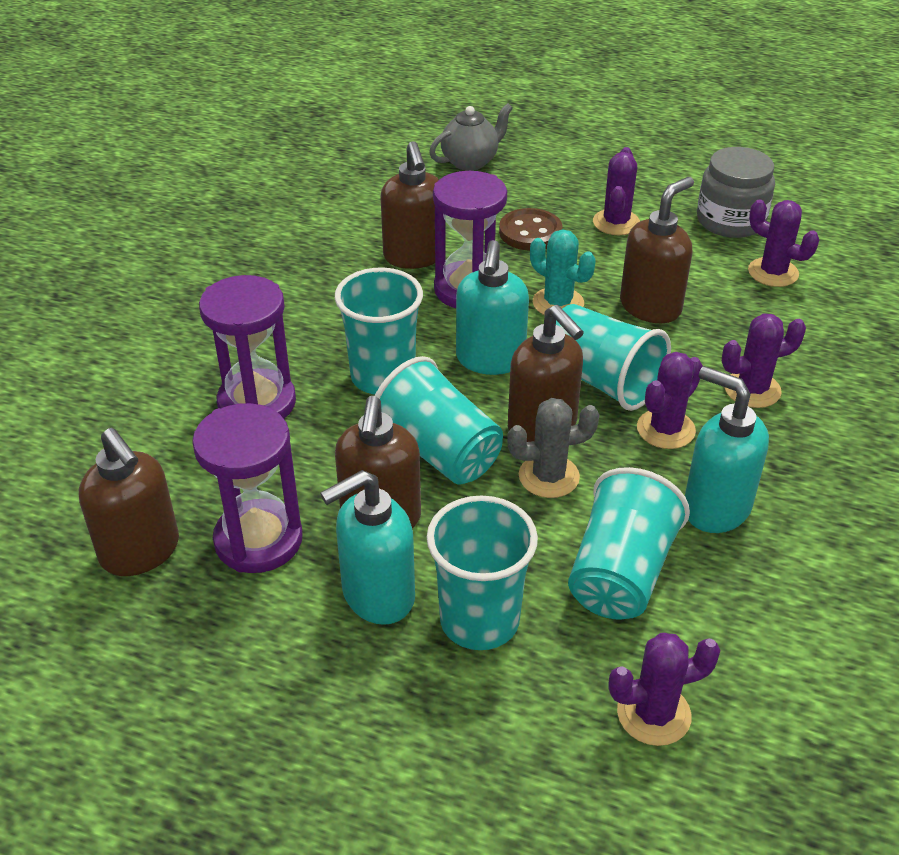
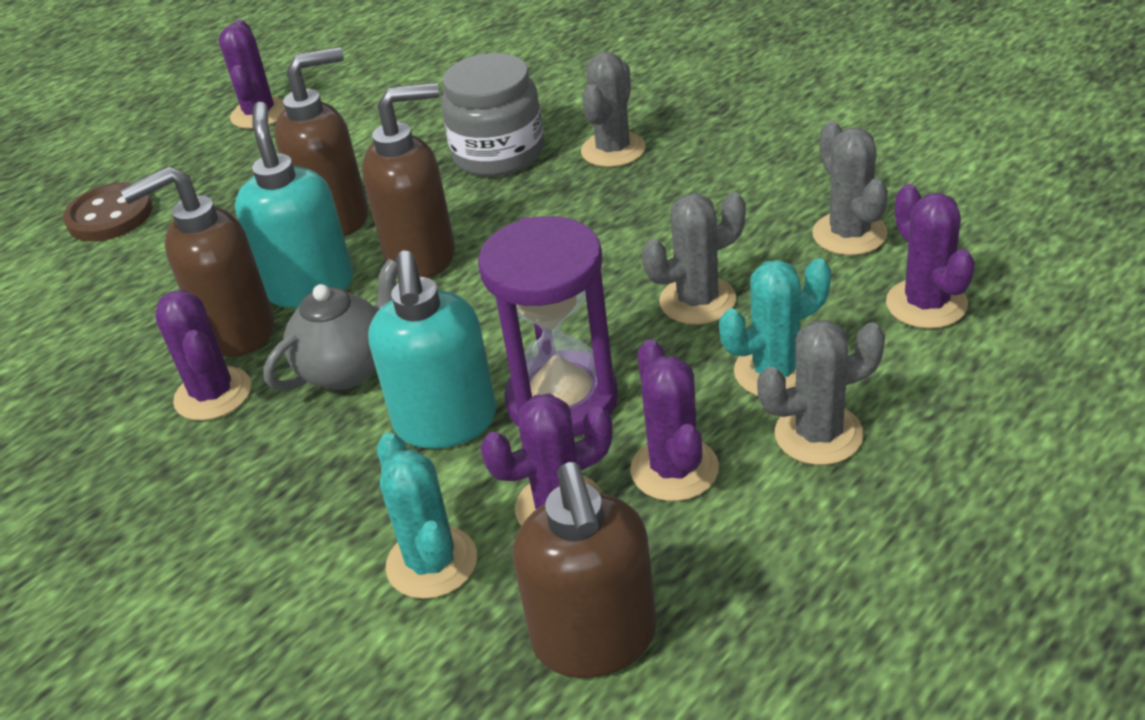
brown soap dispenser: 5 -> 4
grey cactus: 1 -> 4
purple hourglass: 3 -> 1
turquoise cactus: 1 -> 2
turquoise cup: 5 -> 0
turquoise soap dispenser: 3 -> 2

